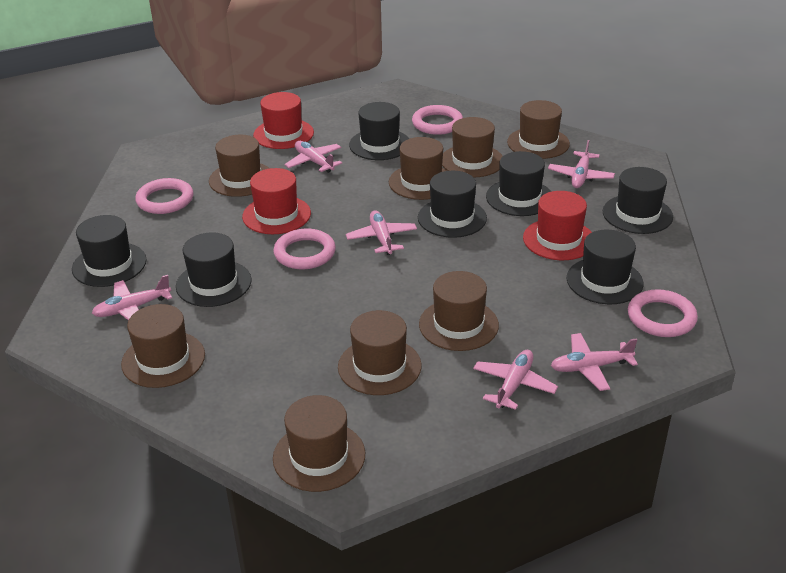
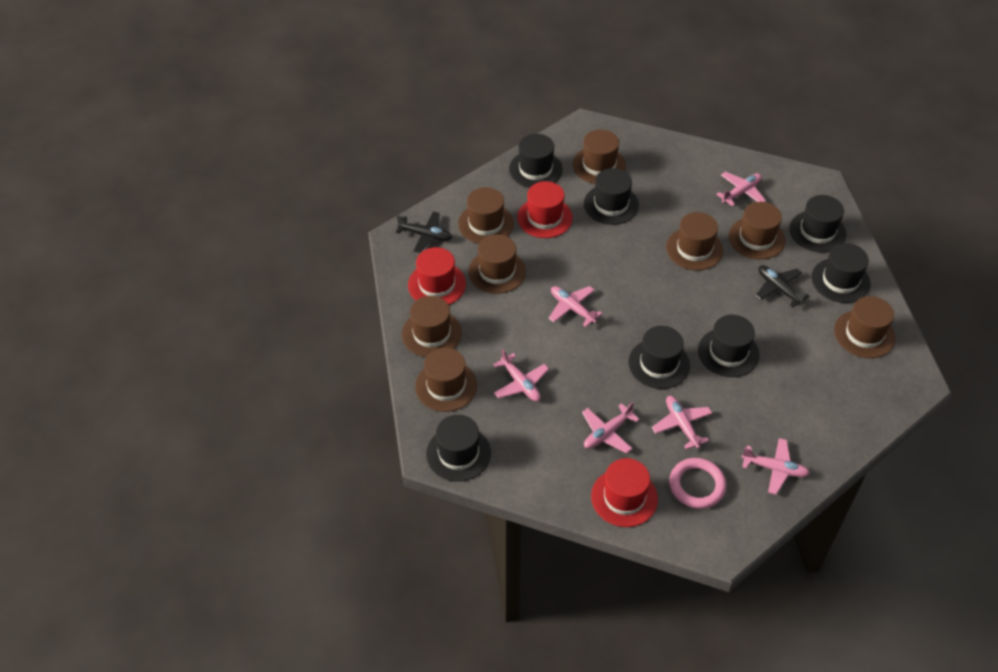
black plane: 0 -> 2
pink ring: 4 -> 1

